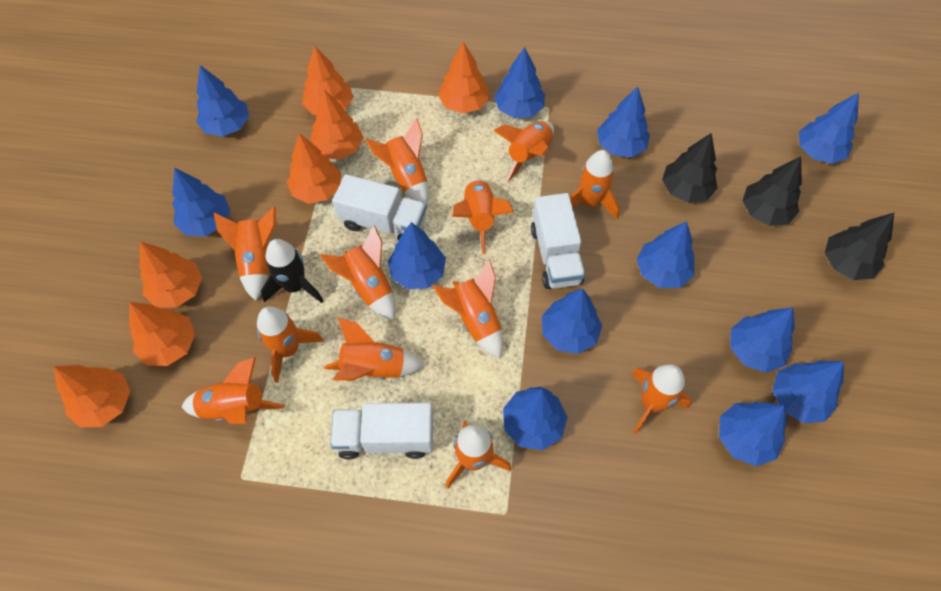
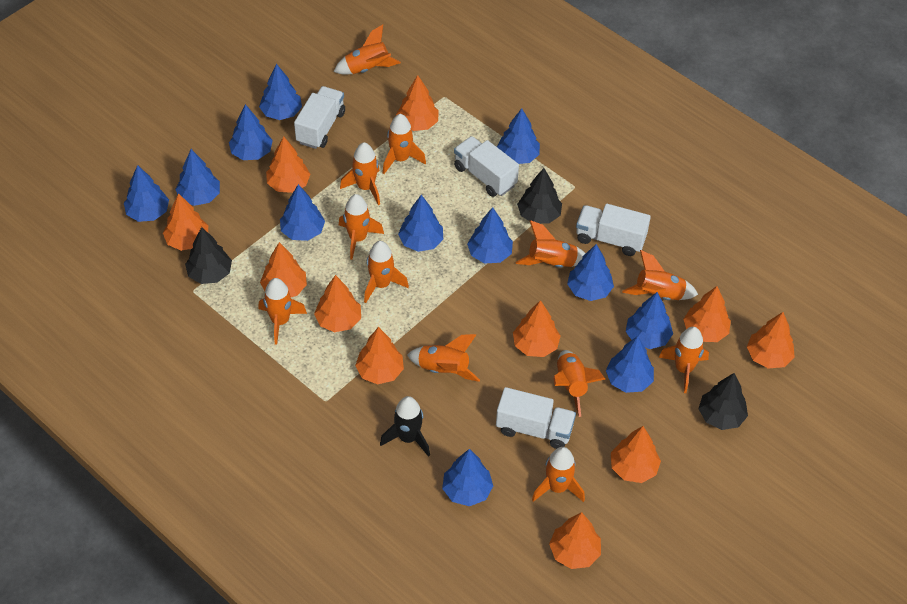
orange tree: 7 -> 11
white truck: 3 -> 4

